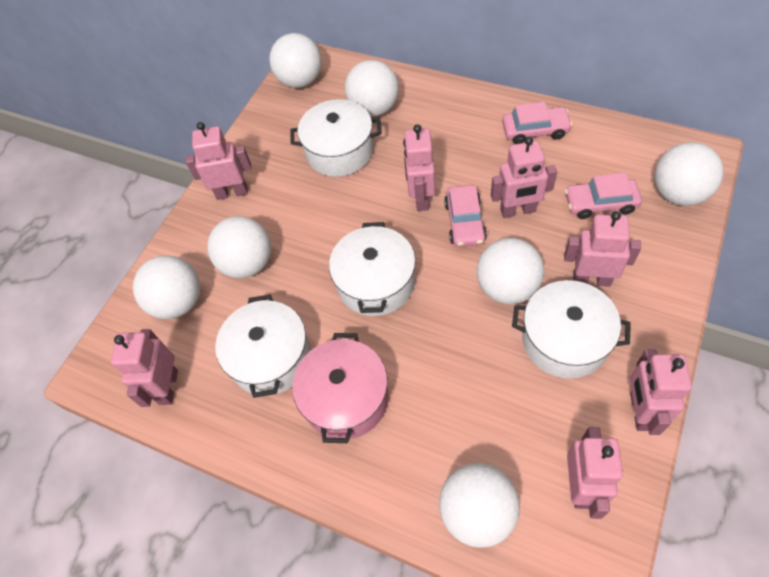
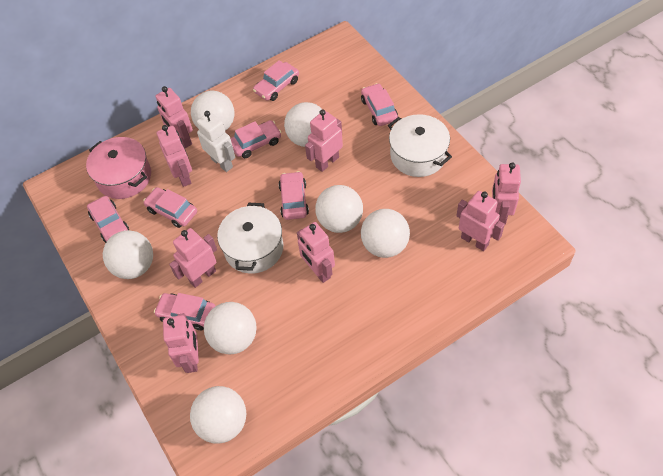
pink car: 3 -> 7
pink robot: 7 -> 8
white pot: 4 -> 2
white robot: 0 -> 1

